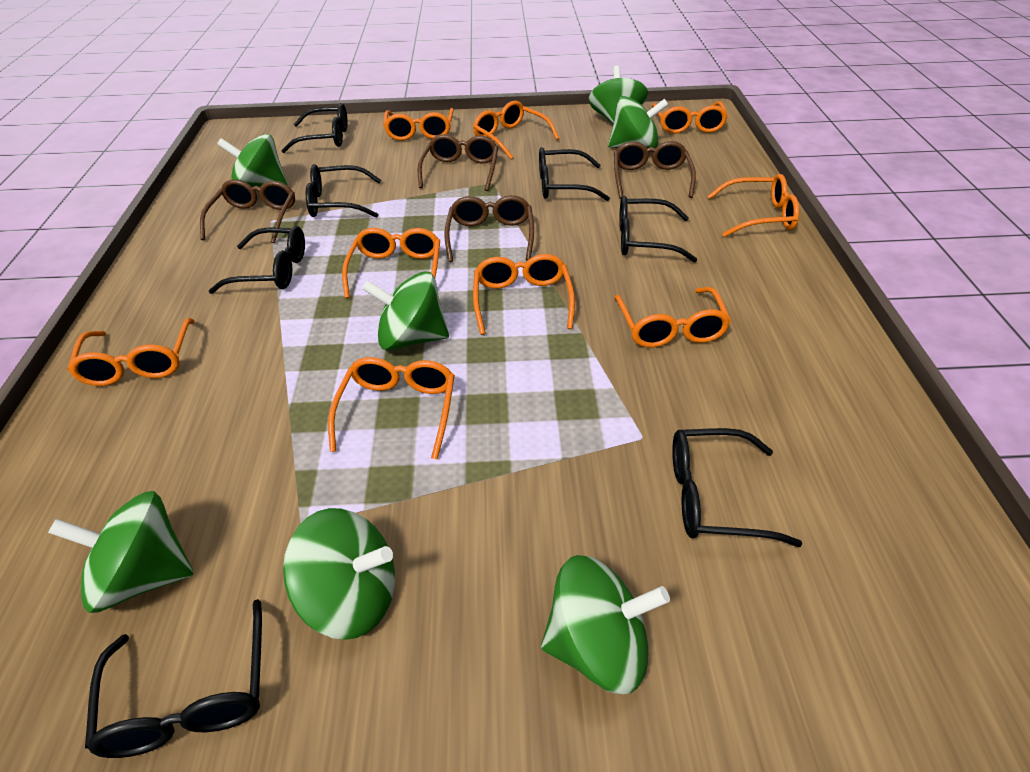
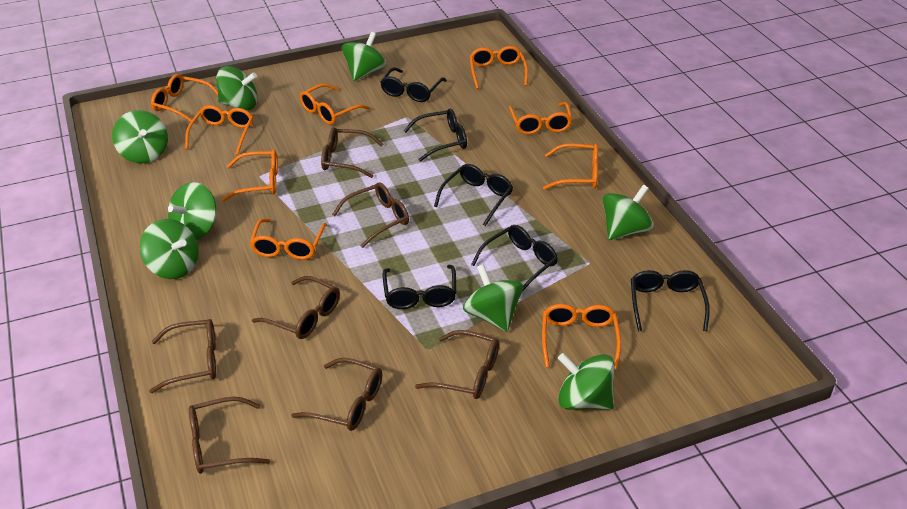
black glasses: 7 -> 6
brown glasses: 4 -> 7
green spinning top: 7 -> 8

